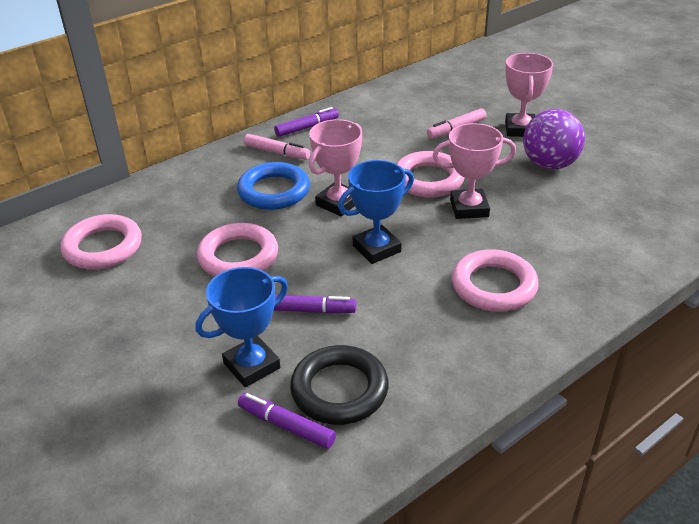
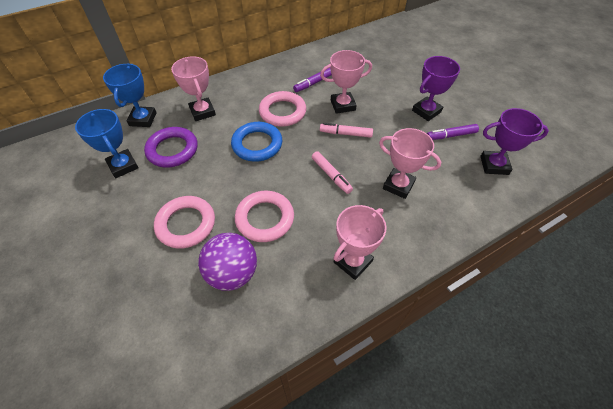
black ring: 1 -> 0
pink ring: 4 -> 3
pink trophy: 3 -> 4
purple marker: 3 -> 2
purple ring: 0 -> 1
purple trophy: 0 -> 2

